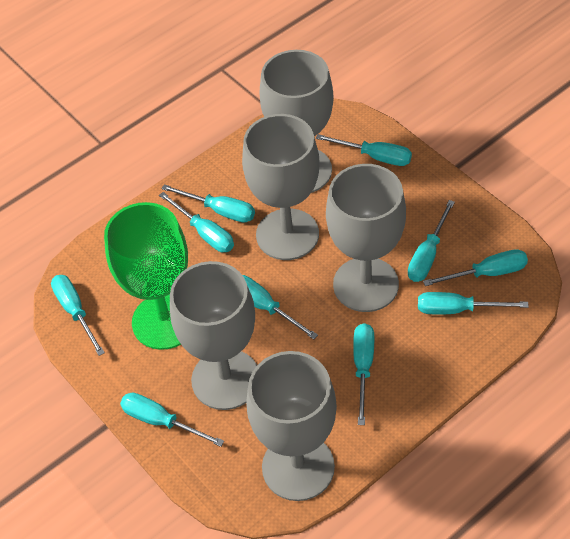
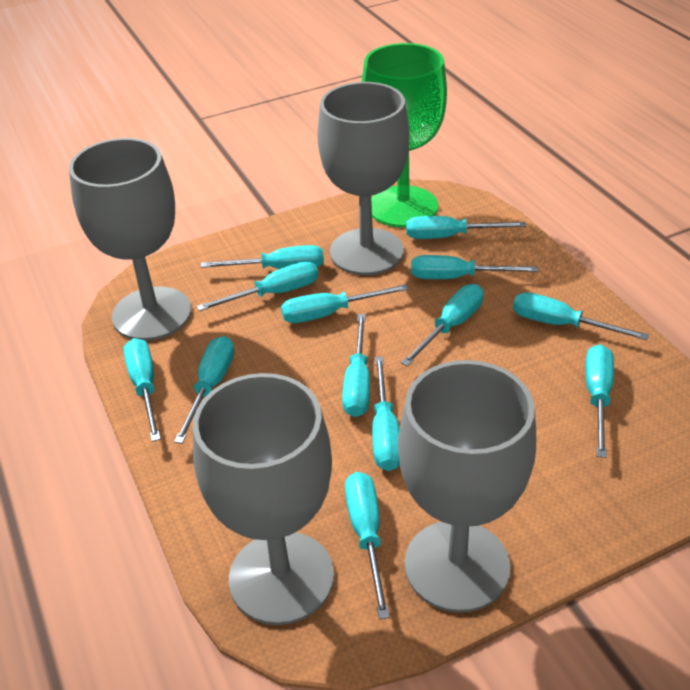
grey goblet: 5 -> 4
turquoise screwdriver: 10 -> 13

